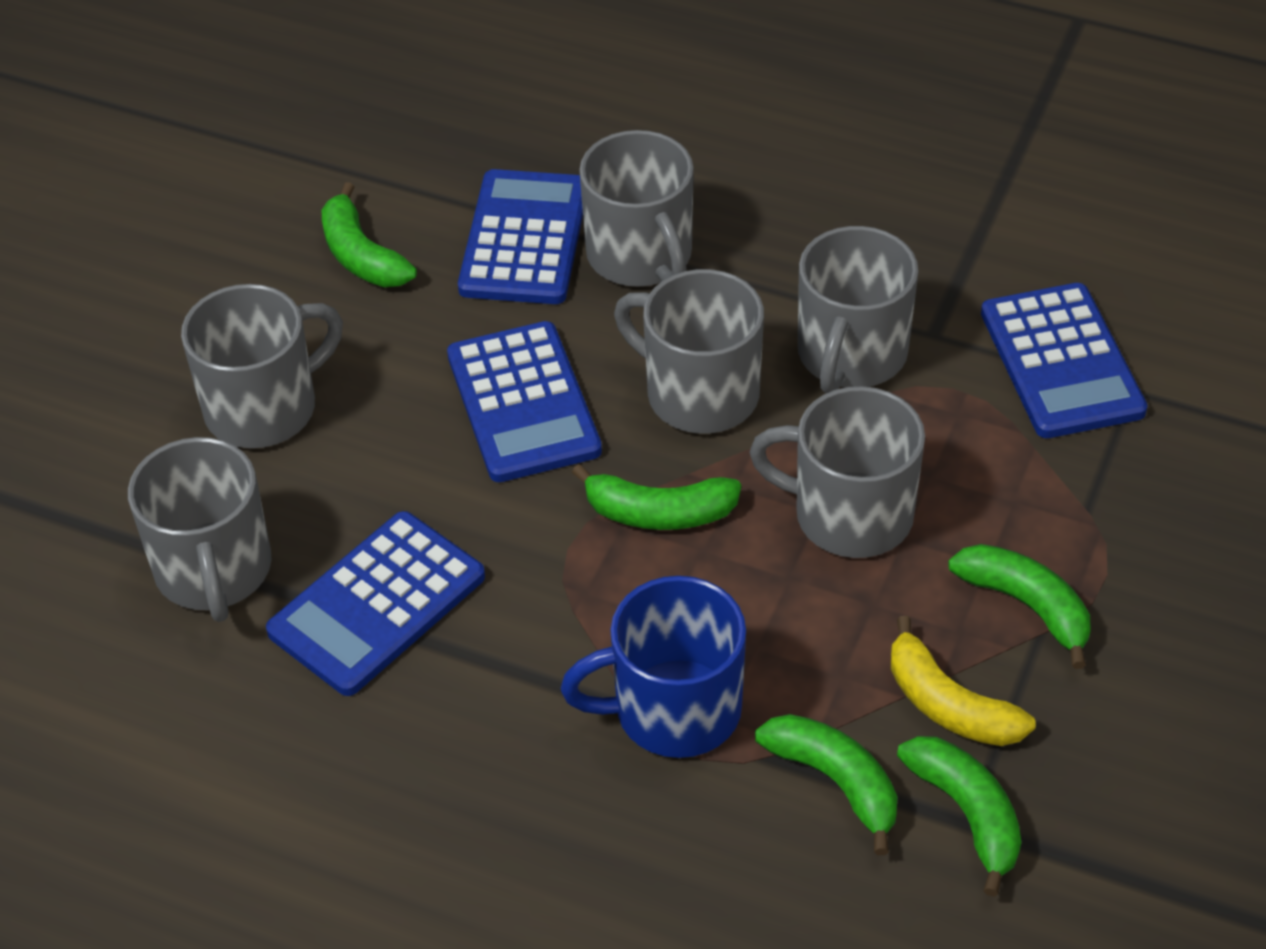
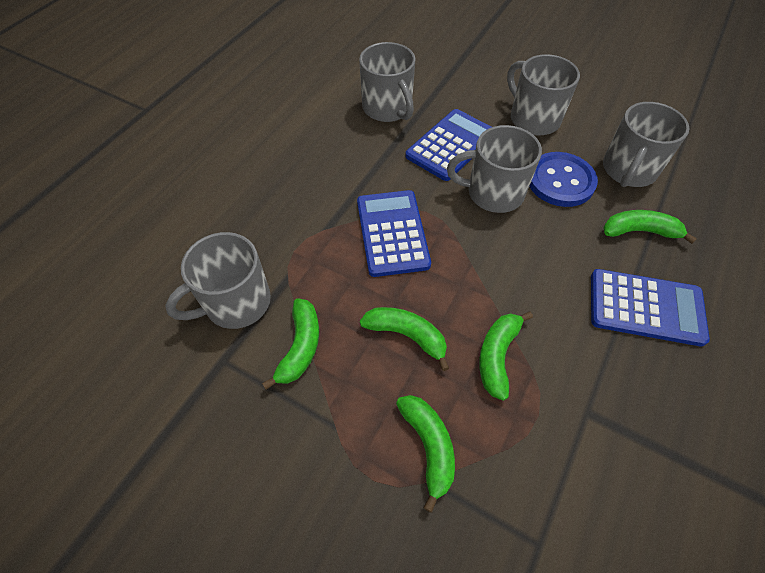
blue button: 0 -> 1
blue calculator: 4 -> 3
blue mug: 1 -> 0
grey mug: 6 -> 5
yellow banana: 1 -> 0

